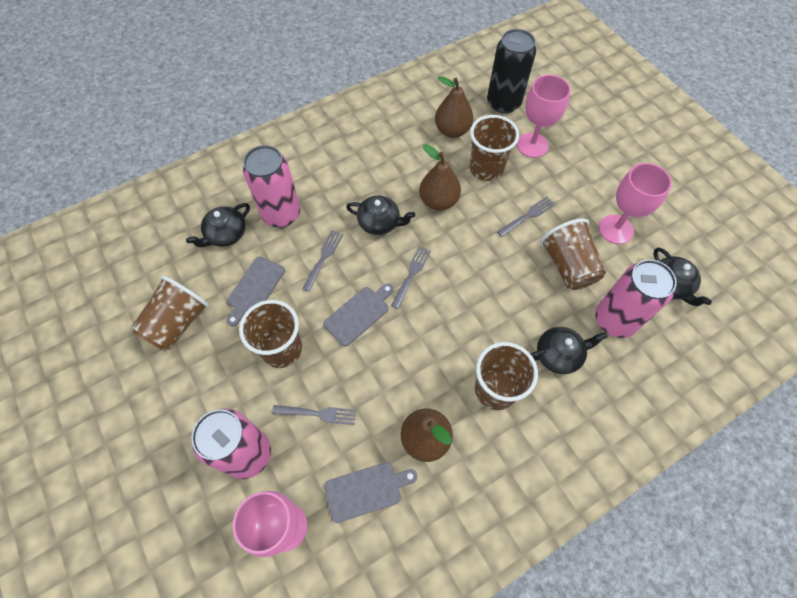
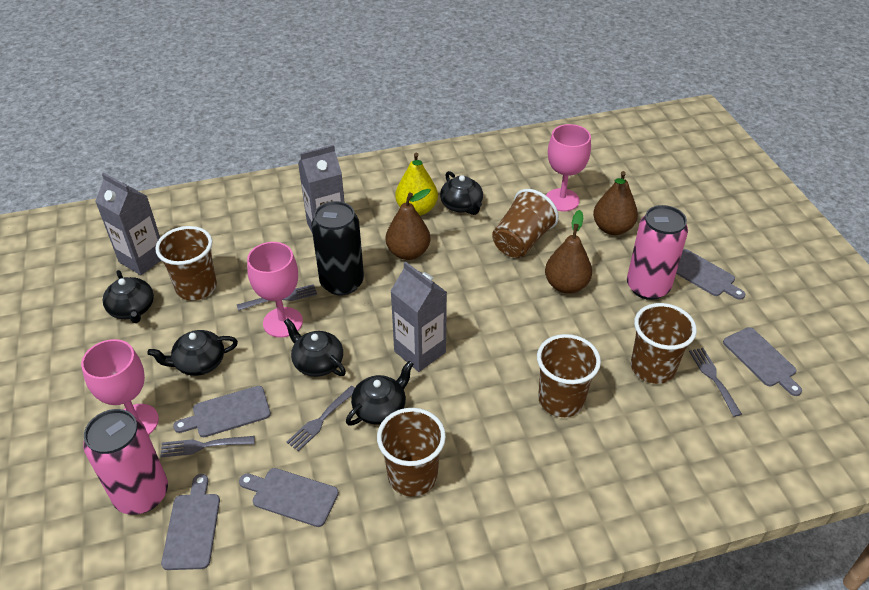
black teapot: 4 -> 5
grey carton: 0 -> 3
grey cutting board: 3 -> 5
pink can: 3 -> 2
yellow pear: 0 -> 1

